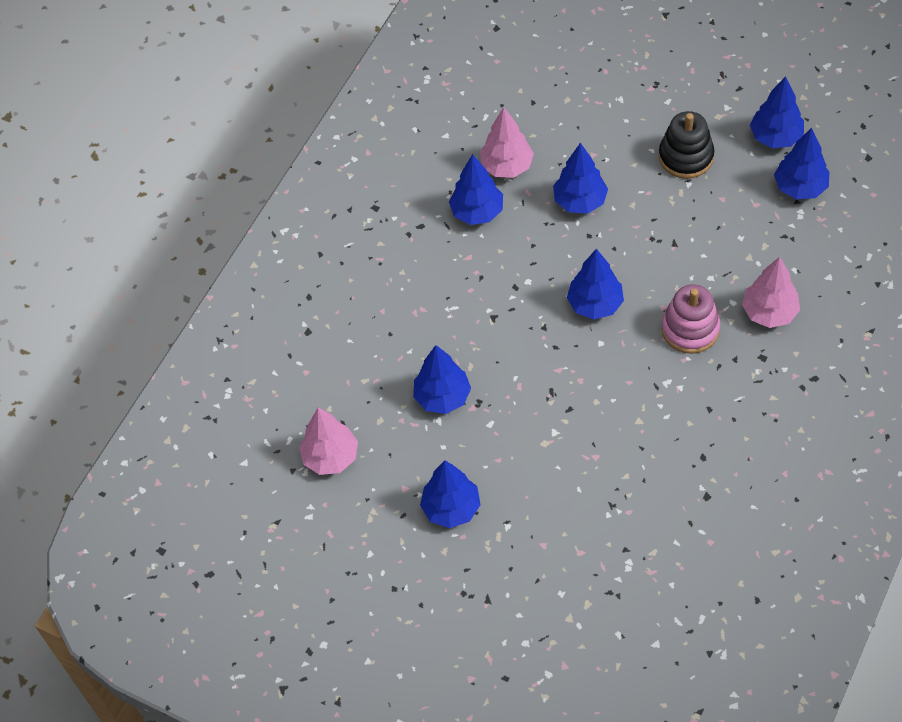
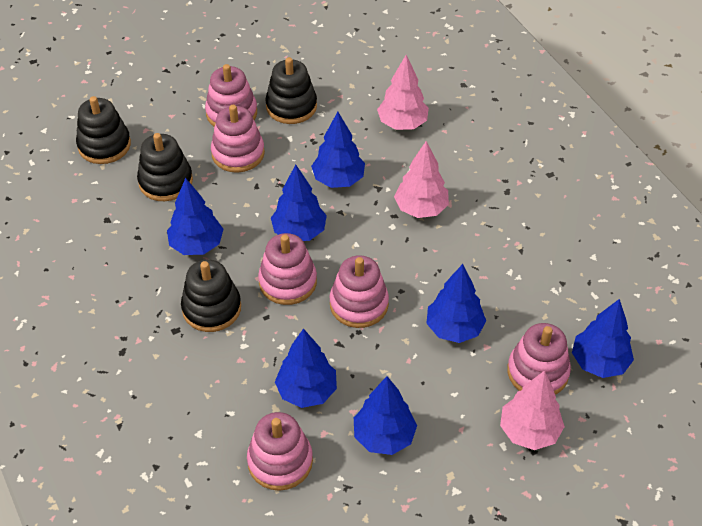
black stacking toy: 1 -> 4
pink stacking toy: 1 -> 6

